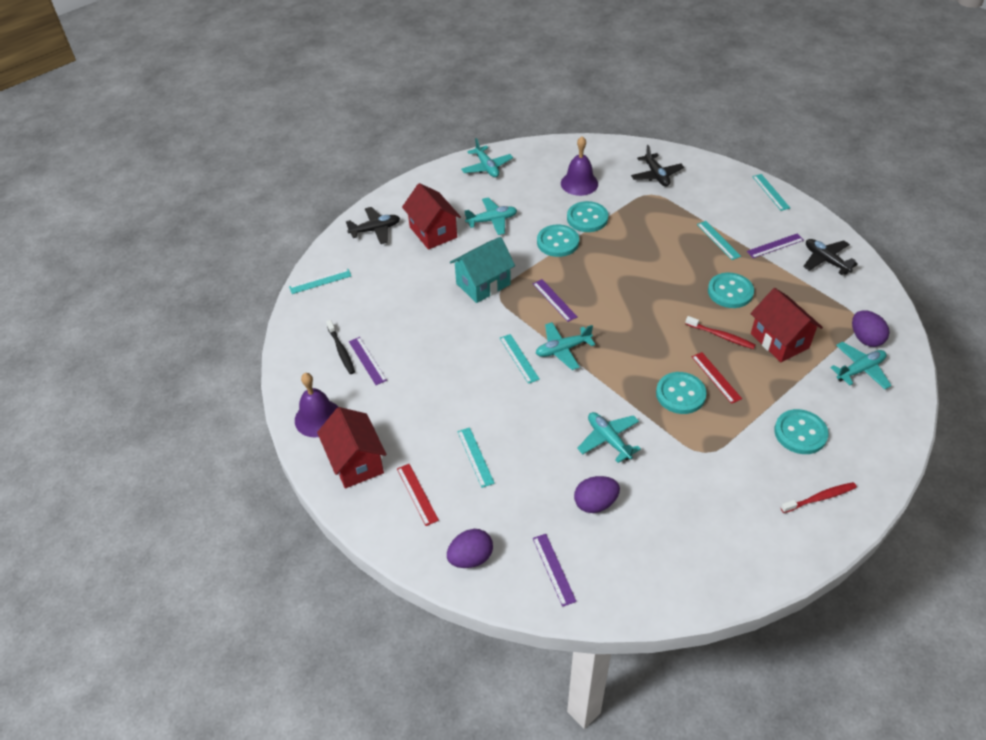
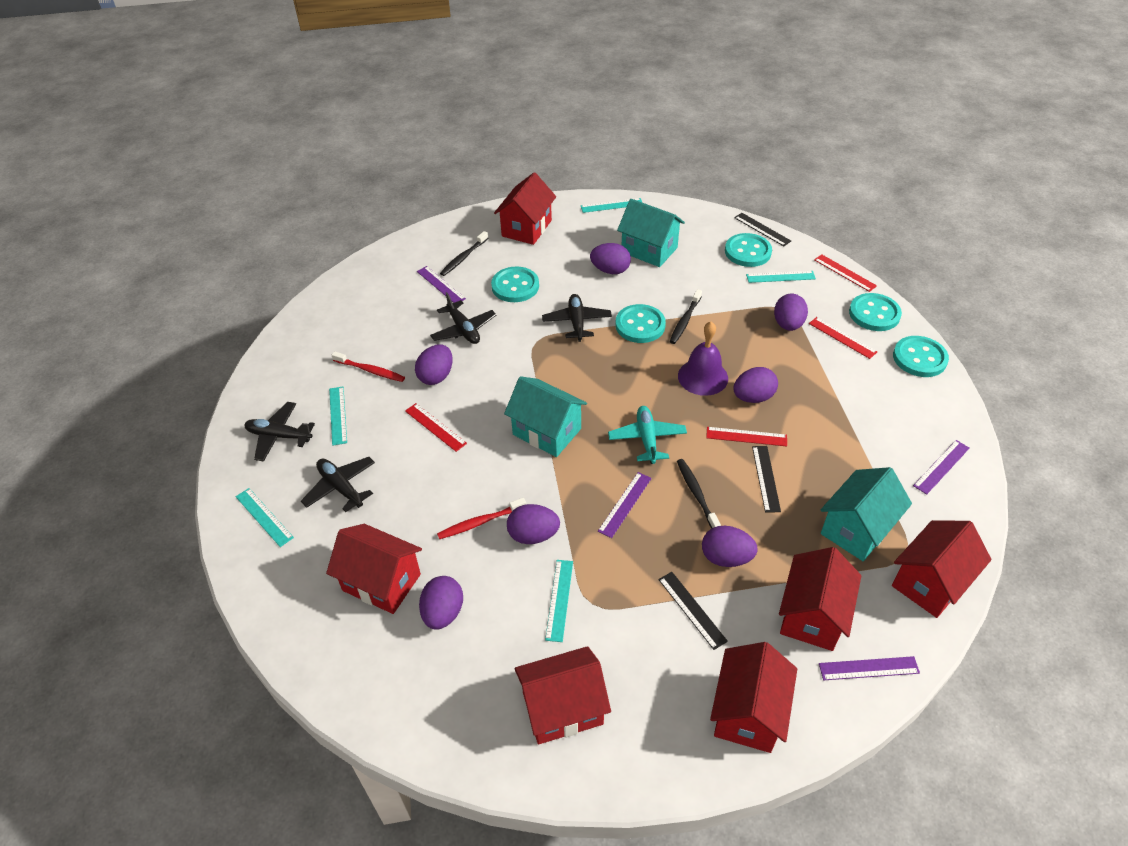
black plane: 3 -> 4
black ruler: 0 -> 3
black toothbrush: 1 -> 3
purple bell: 2 -> 1
purple egg: 3 -> 7
red house: 3 -> 6
red ruler: 2 -> 4
turquoise house: 1 -> 3
turquoise plane: 5 -> 1

